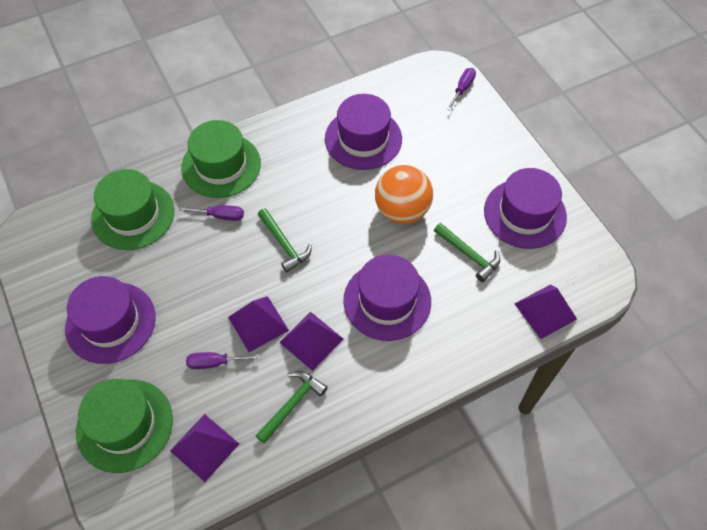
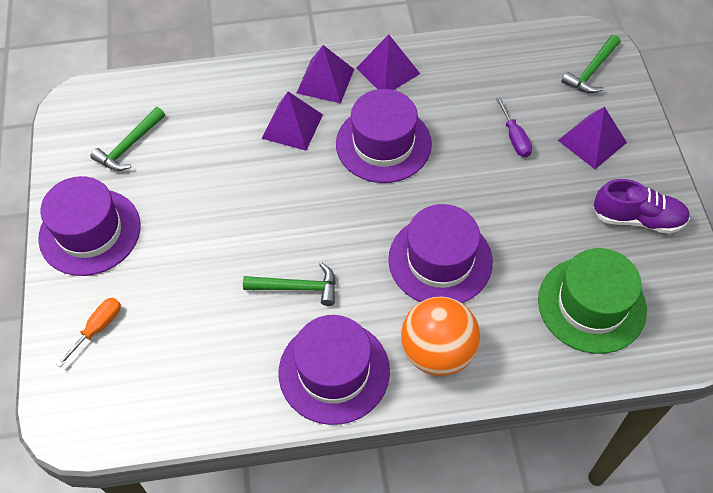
green hat: 3 -> 1
orange screwdriver: 0 -> 1
purple screwdriver: 3 -> 1
purple shoe: 0 -> 1

